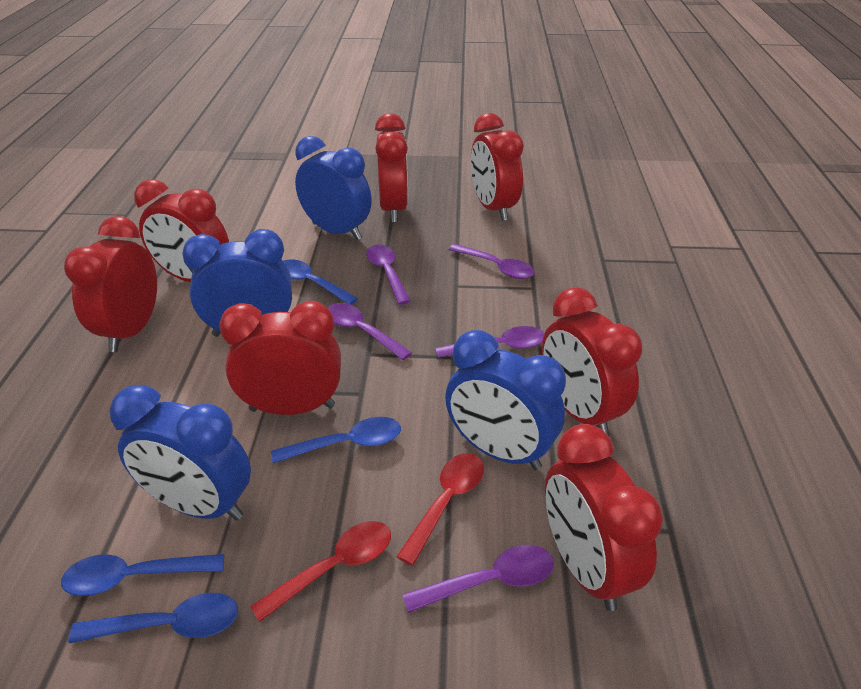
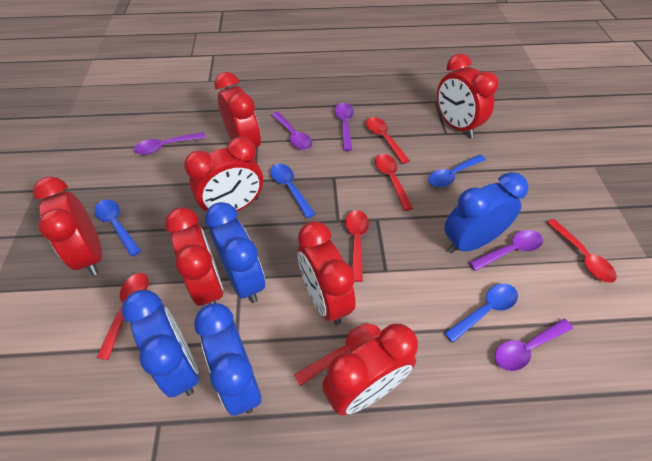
red spoon: 2 -> 6

